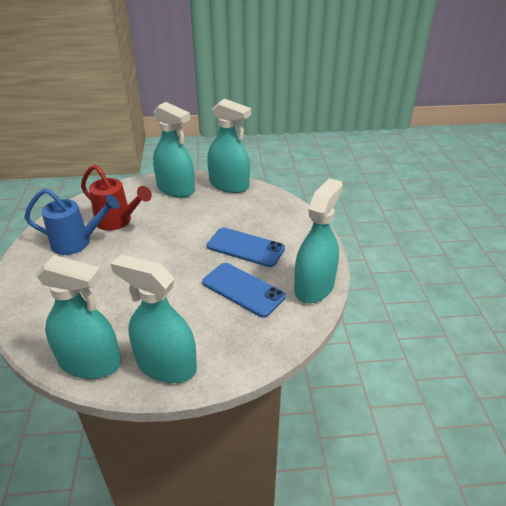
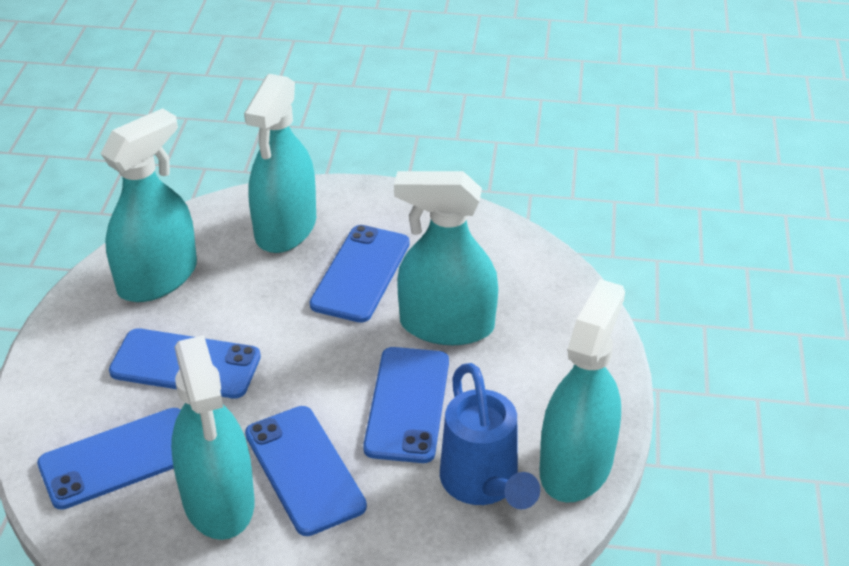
blue phone: 2 -> 5
red watering can: 1 -> 0

